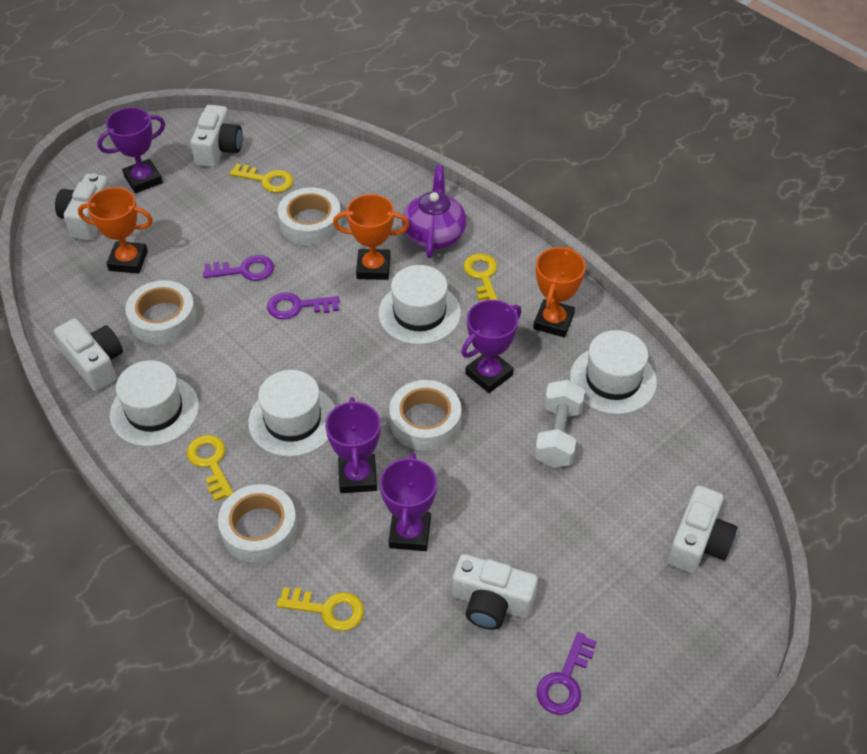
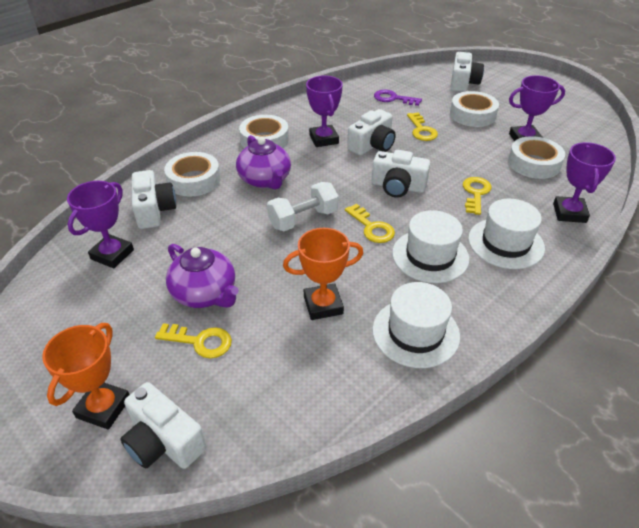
orange trophy: 3 -> 2
purple key: 3 -> 1
purple teapot: 1 -> 2
white hat: 4 -> 3

